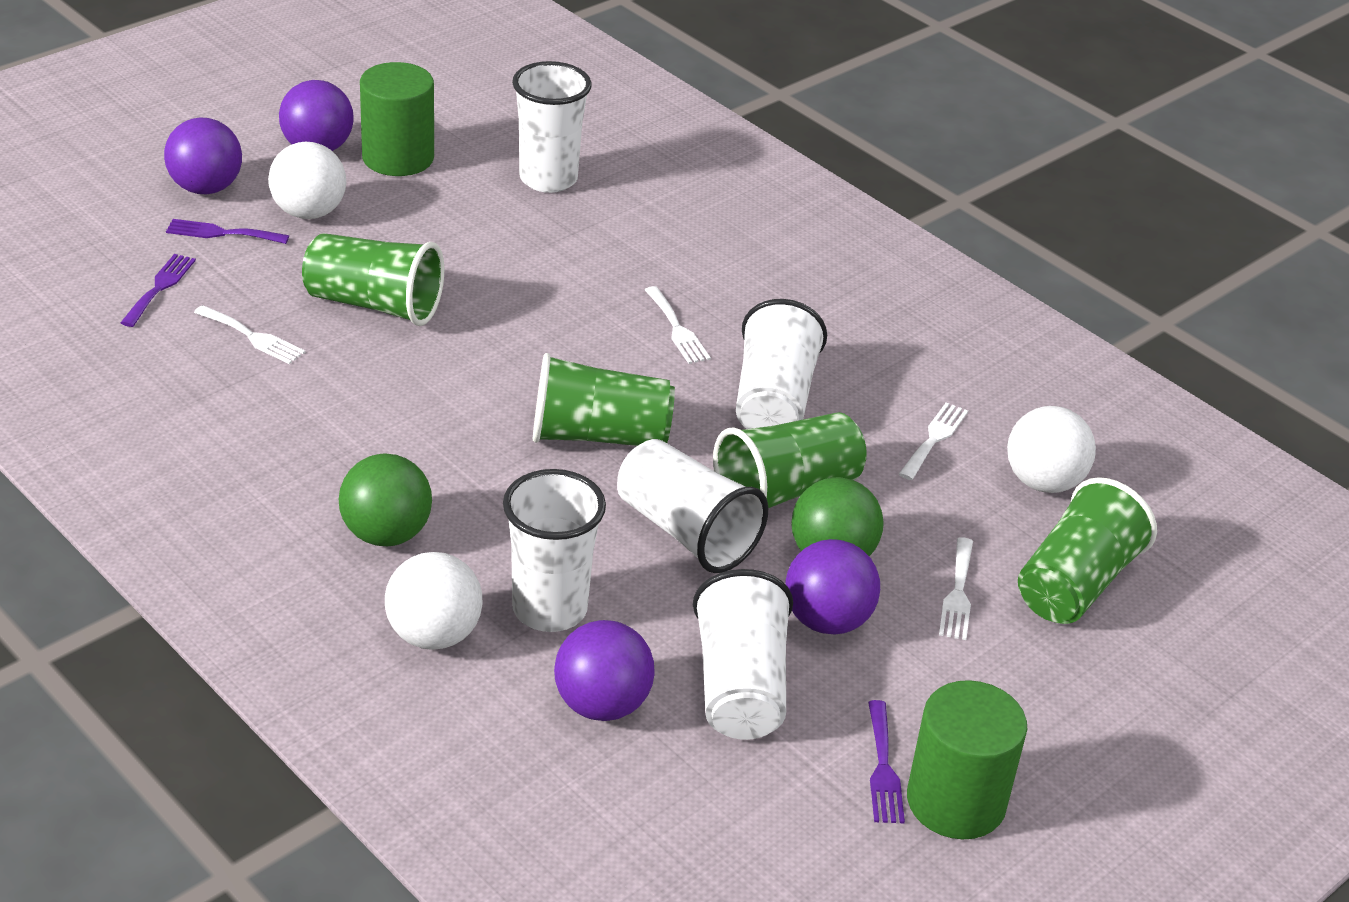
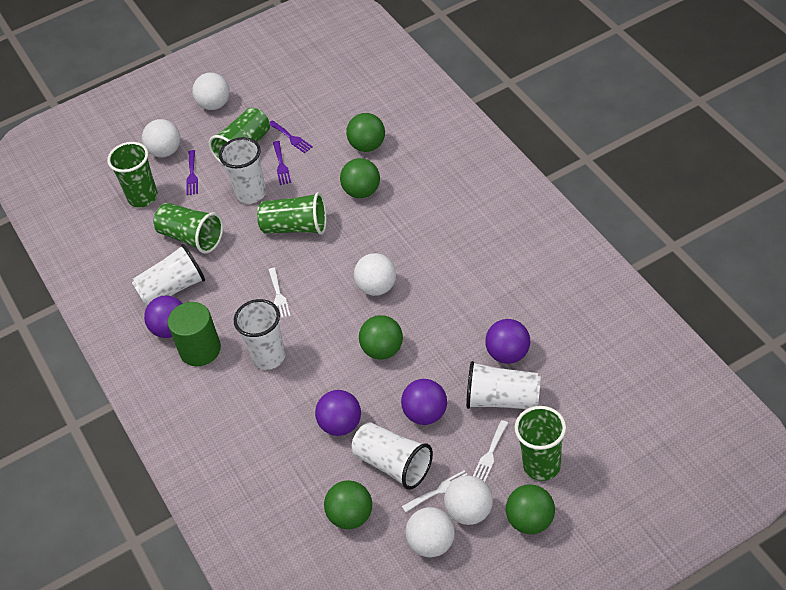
green ball: 2 -> 5
green cup: 4 -> 5
green cylinder: 2 -> 1
white ball: 3 -> 5
white fork: 4 -> 3

